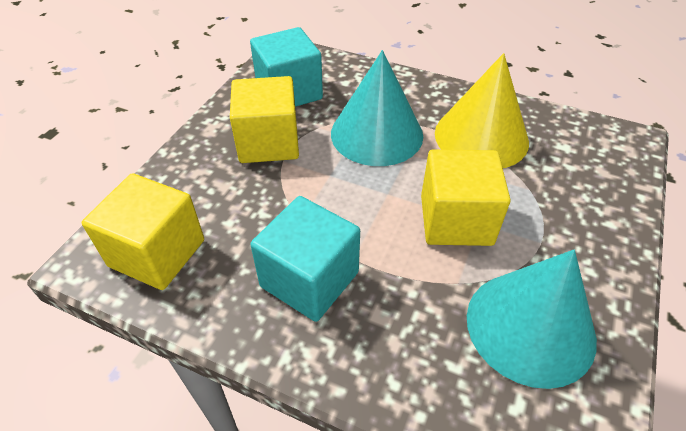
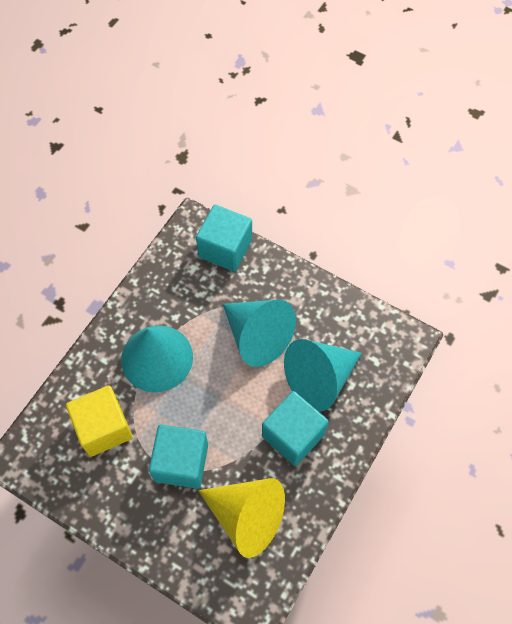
turquoise cone: 2 -> 3
turquoise cube: 2 -> 3
yellow cube: 3 -> 1

